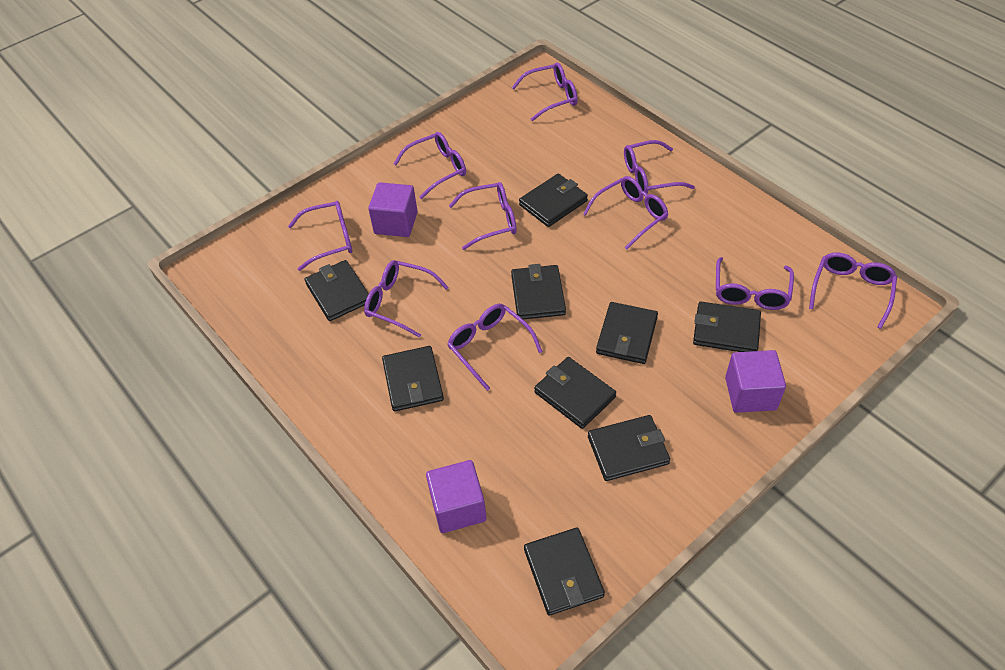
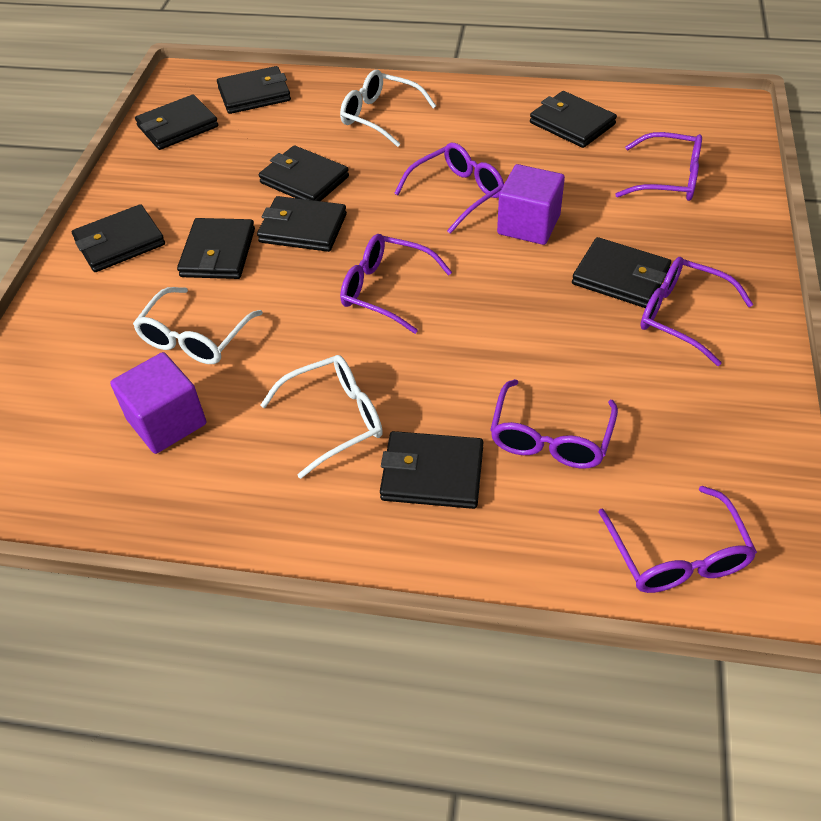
purple cube: 3 -> 2
purple glasses: 10 -> 6
white glasses: 0 -> 3

